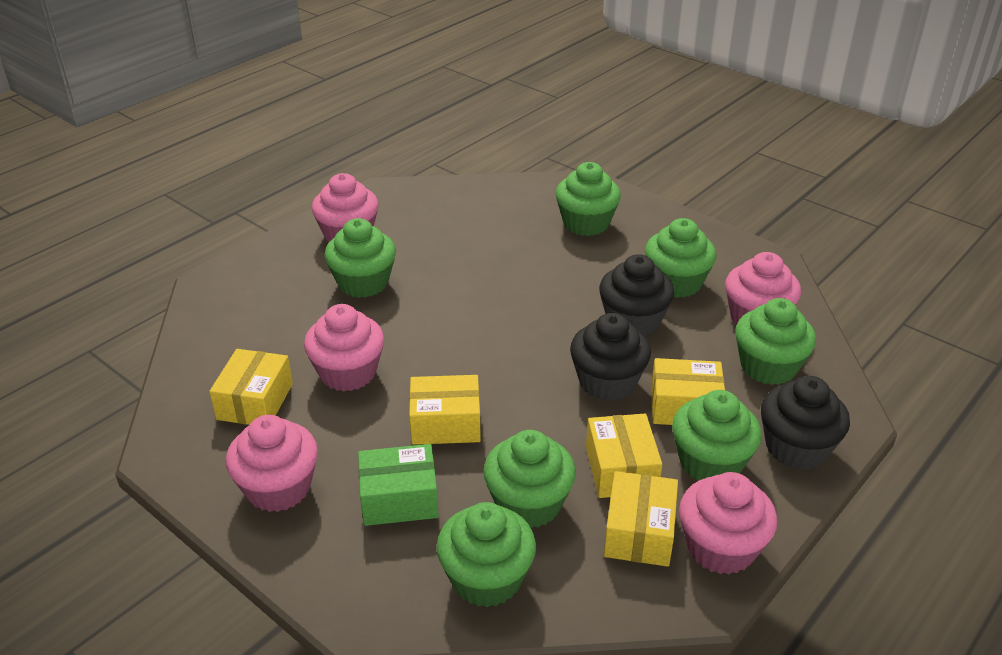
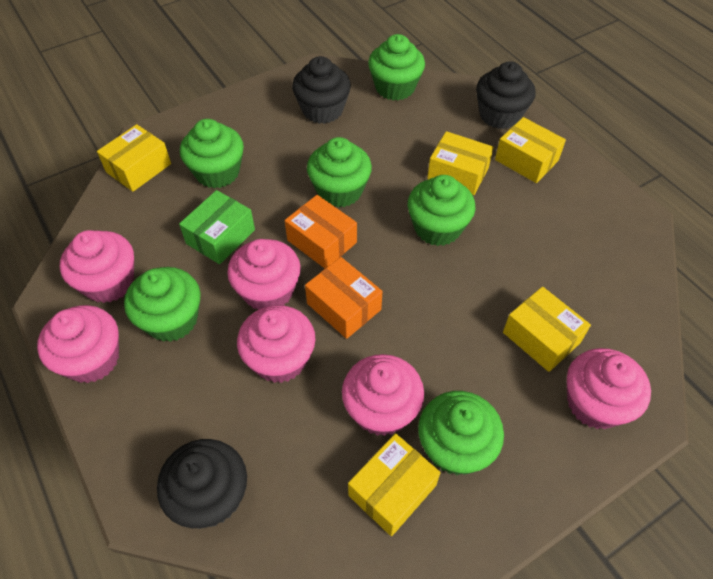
green cupcake: 7 -> 6
orange box: 0 -> 2
pink cupcake: 5 -> 6

